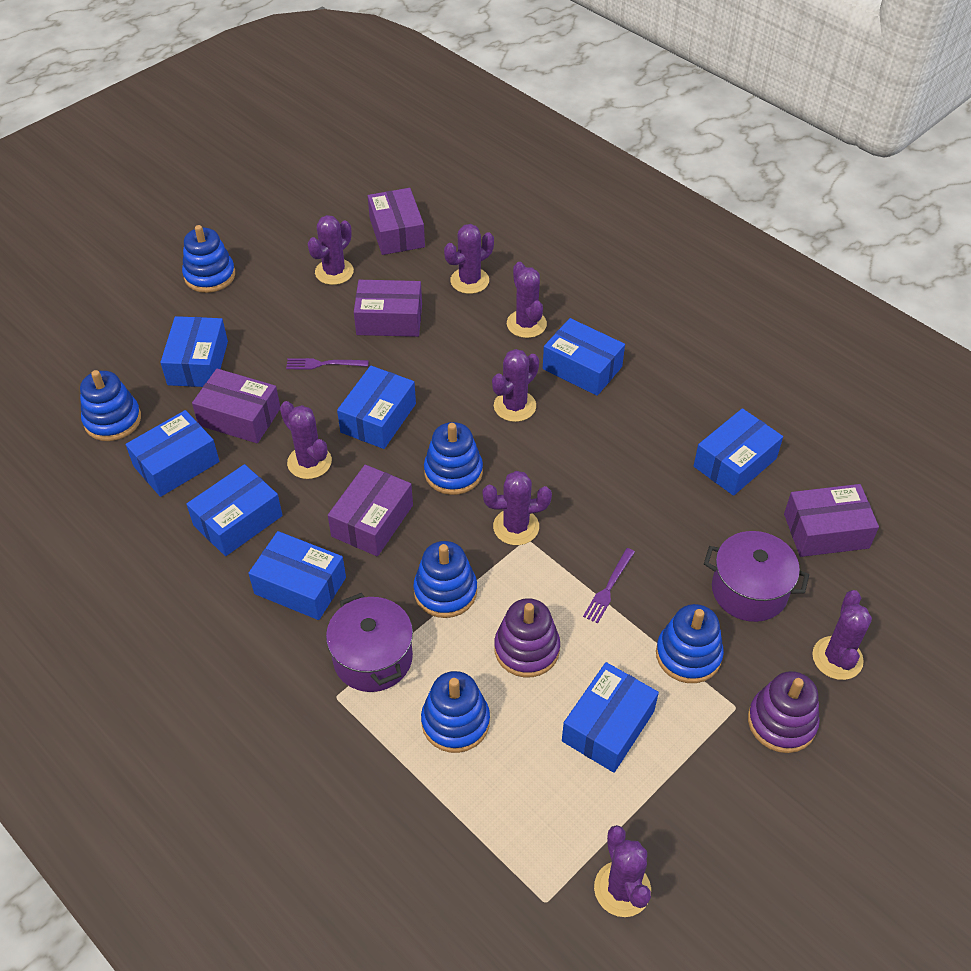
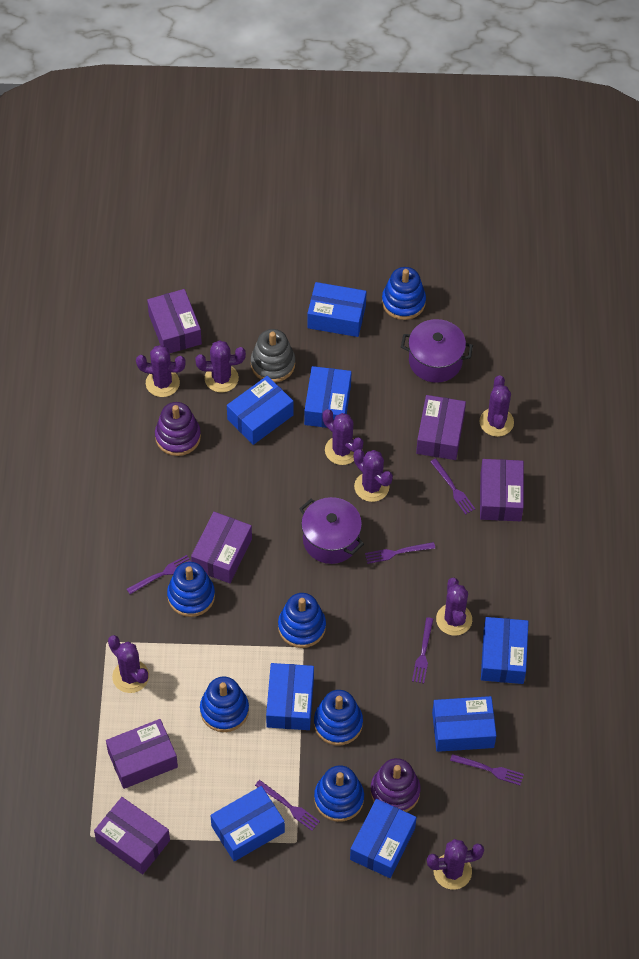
grey stacking toy: 0 -> 1
purple box: 5 -> 6
purple fork: 2 -> 6

